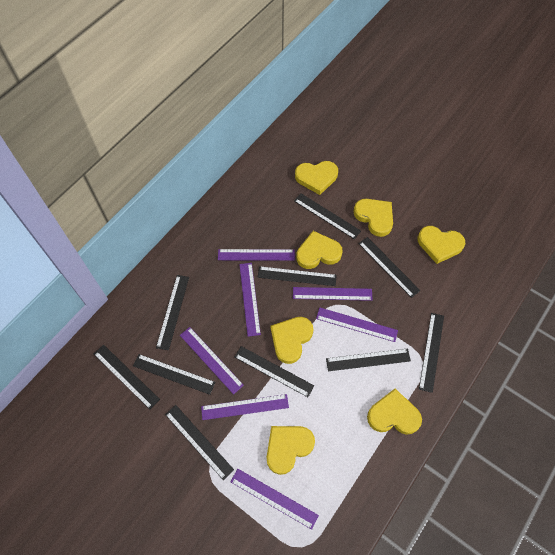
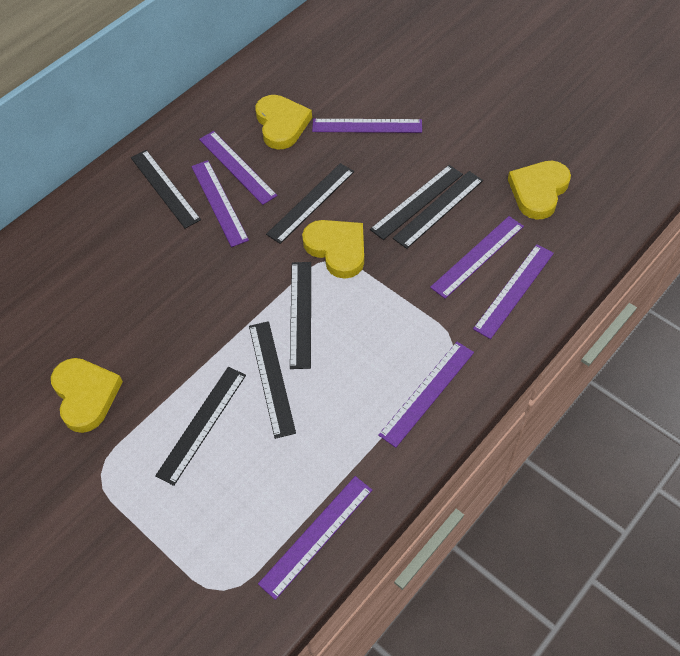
black ruler: 10 -> 7
yellow heart: 7 -> 4

